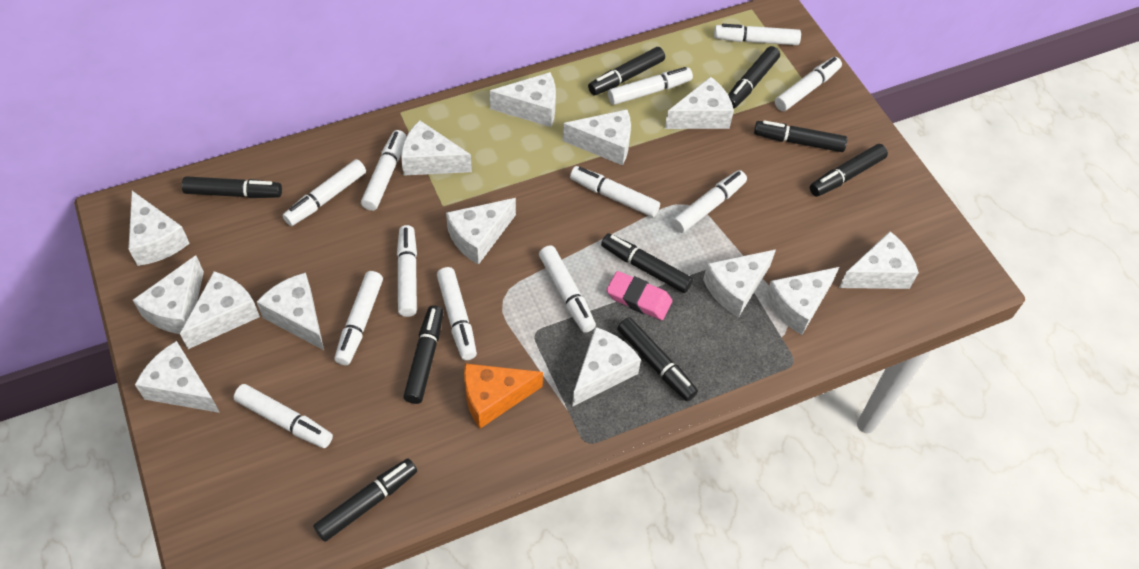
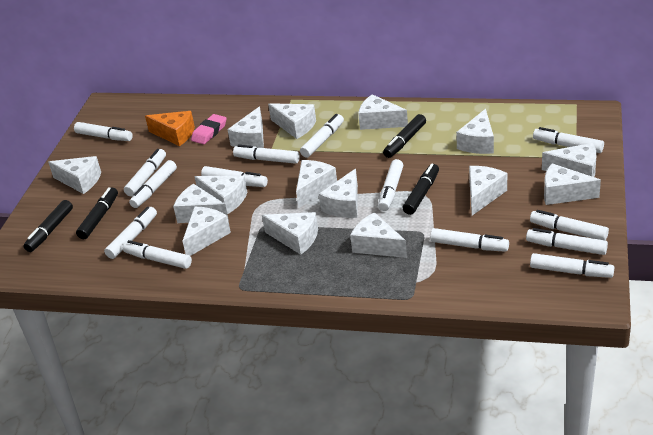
black marker: 9 -> 4
white cheese: 14 -> 15
white marker: 12 -> 14

